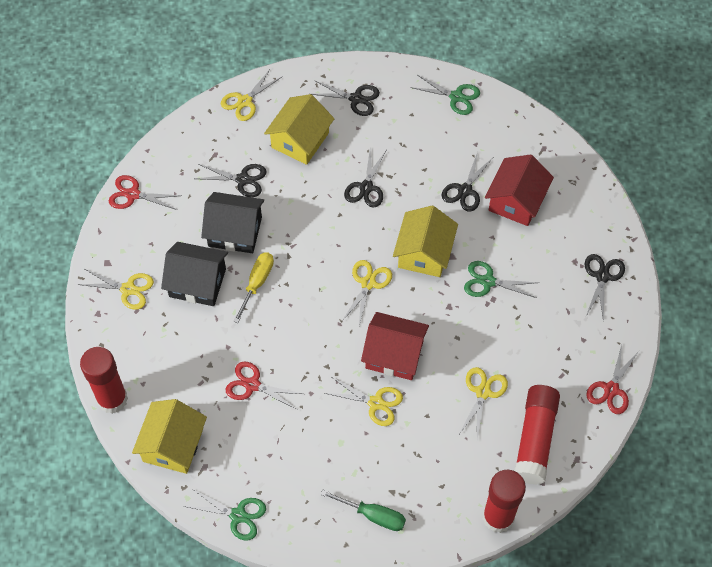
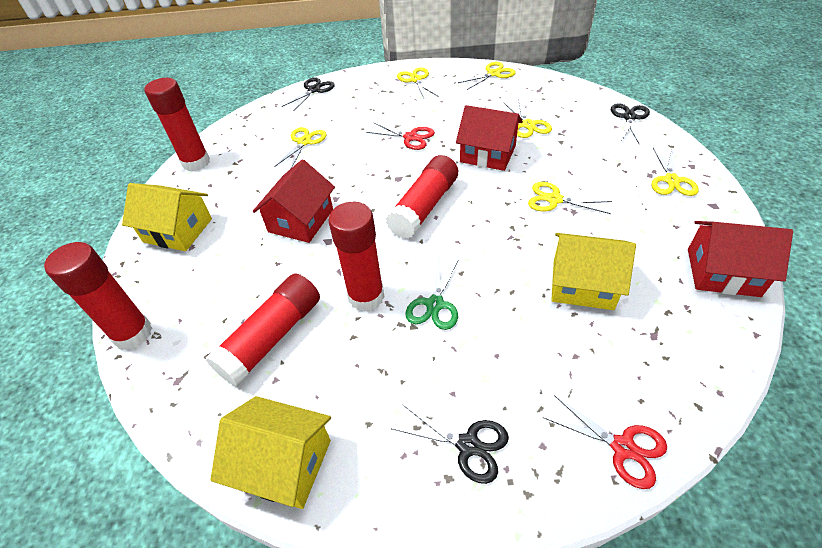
black house: 2 -> 0
black scissors: 5 -> 3
green scissors: 3 -> 1
green screwdriver: 1 -> 0
red glue stick: 3 -> 5
red house: 2 -> 3
red scissors: 3 -> 2
yellow scissors: 5 -> 6
yellow screwdriver: 1 -> 0

